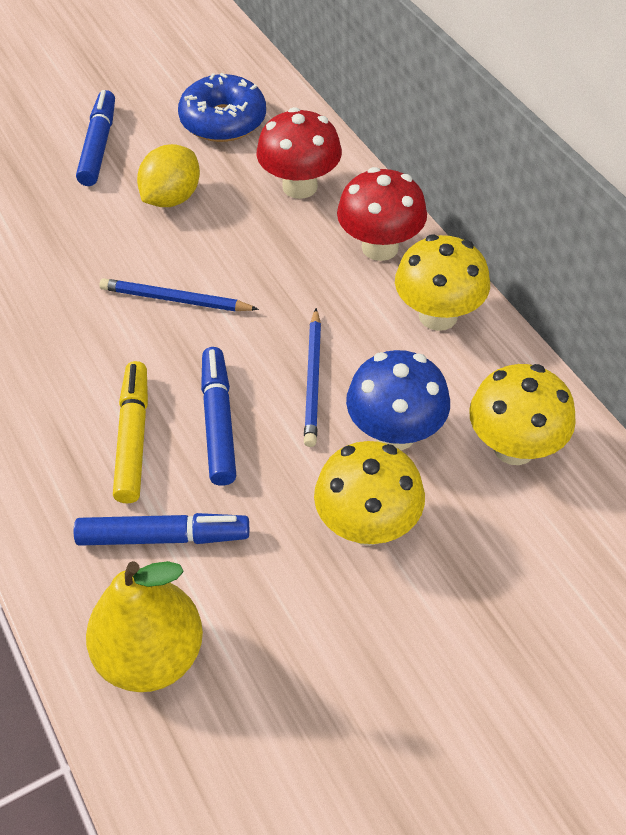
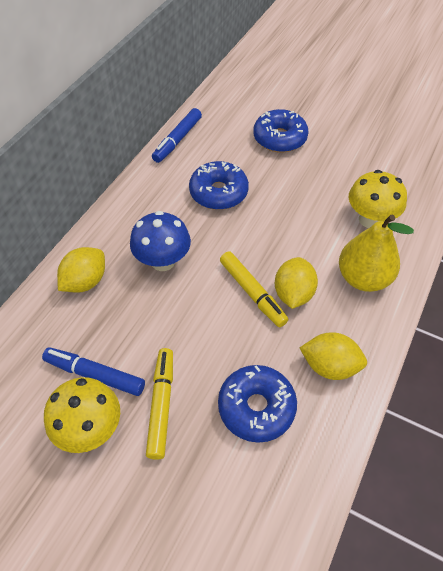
blue donut: 1 -> 3
blue marker: 3 -> 2
blue pencil: 2 -> 0
red mushroom: 2 -> 0
yellow lemon: 1 -> 3
yellow marker: 1 -> 2
yellow mushroom: 3 -> 2

